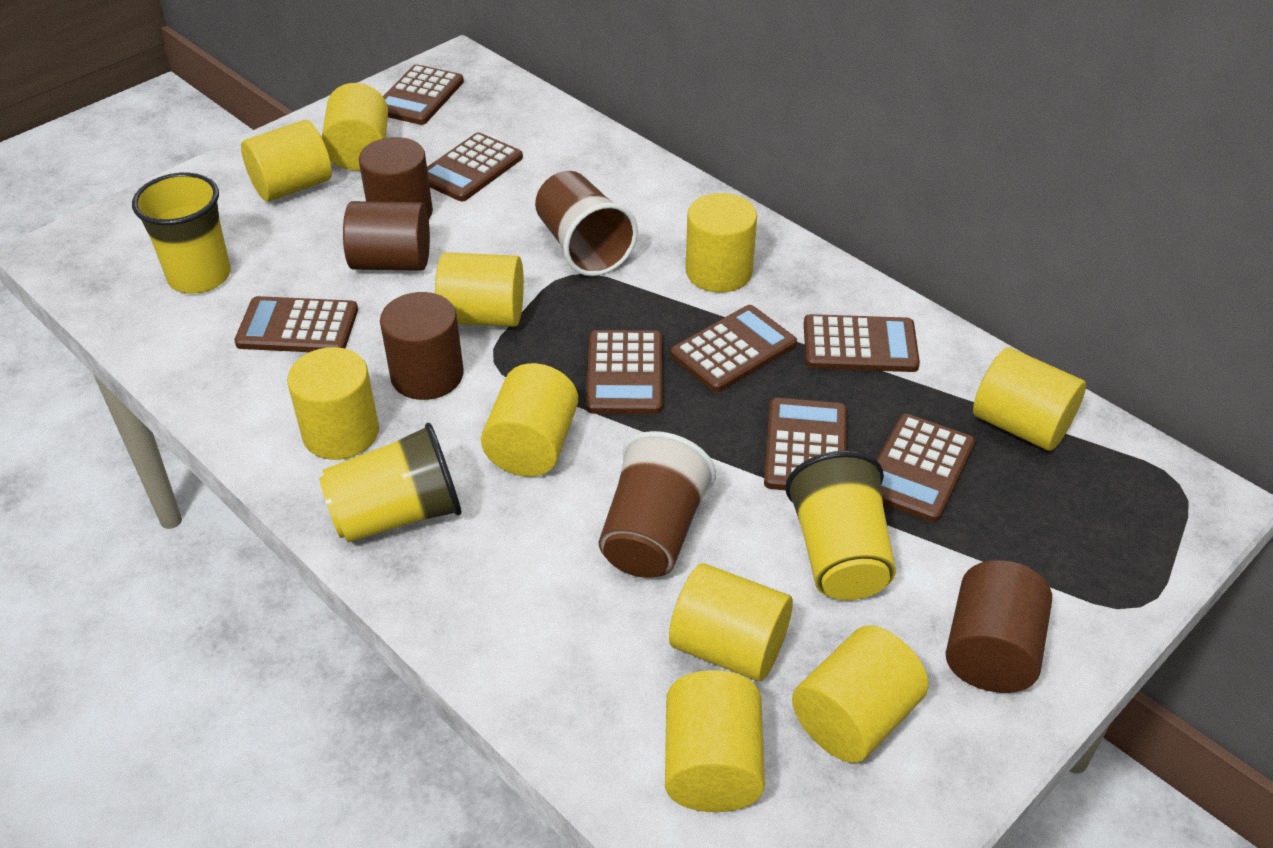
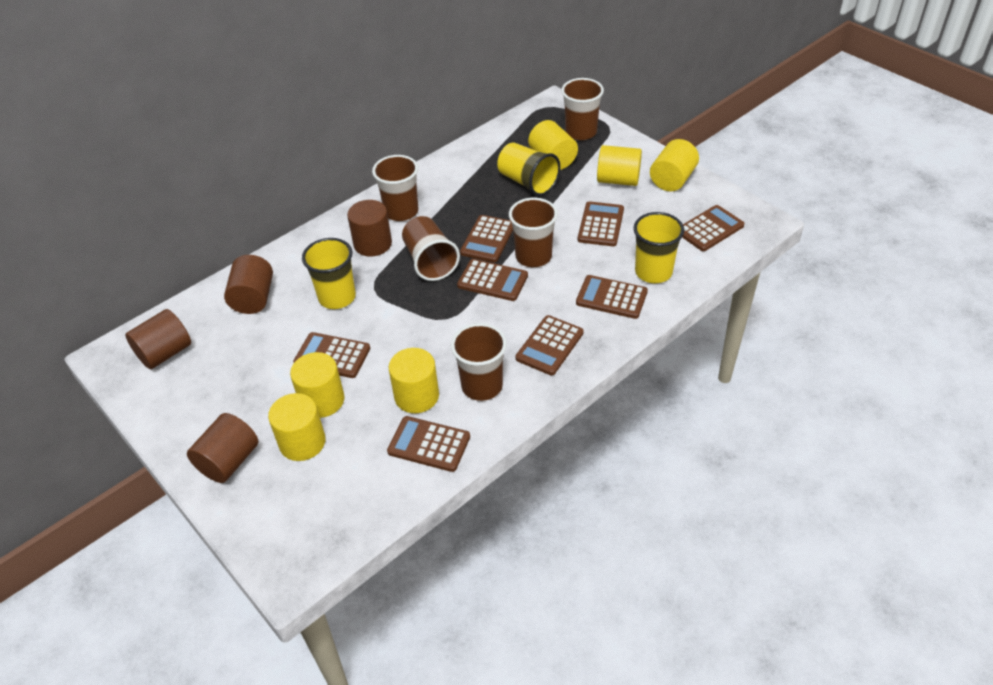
brown cup: 2 -> 5
yellow cylinder: 10 -> 6

